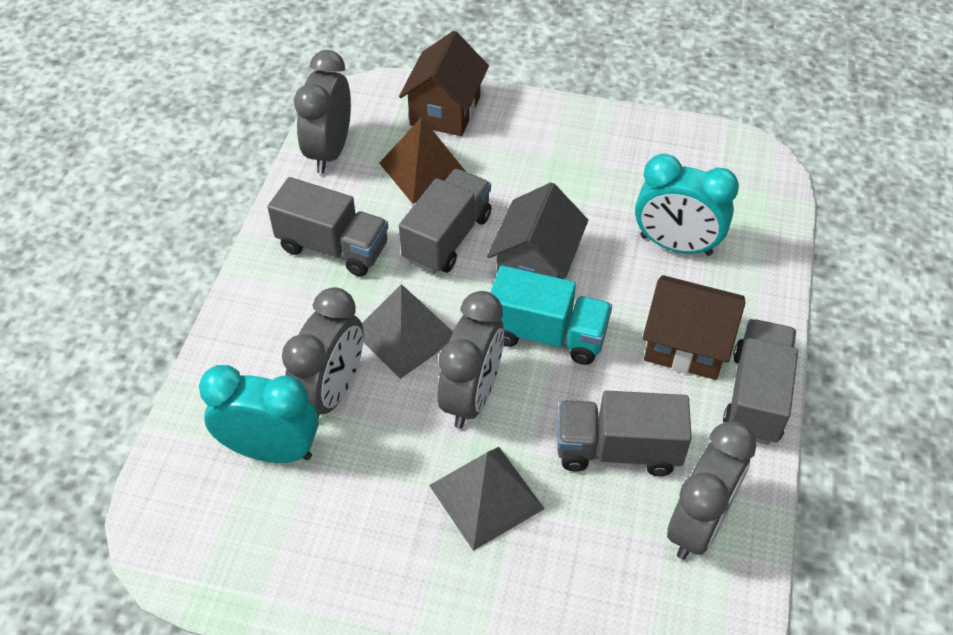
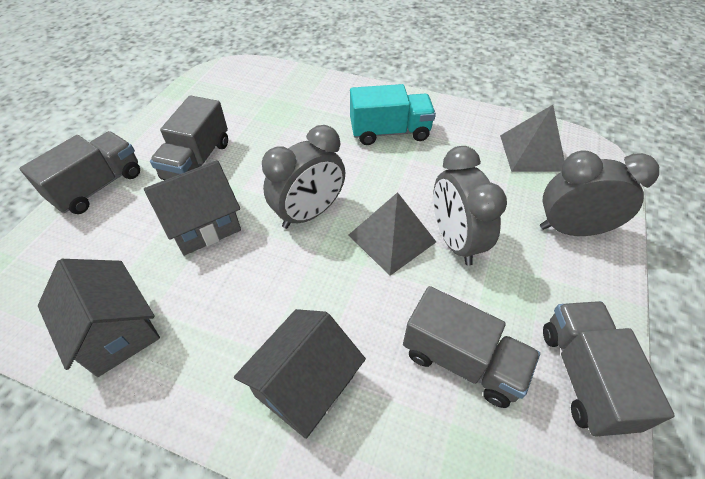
brown house: 2 -> 0
brown pyramid: 1 -> 0
grey clock: 4 -> 3
grey house: 1 -> 3
turquoise clock: 2 -> 0

